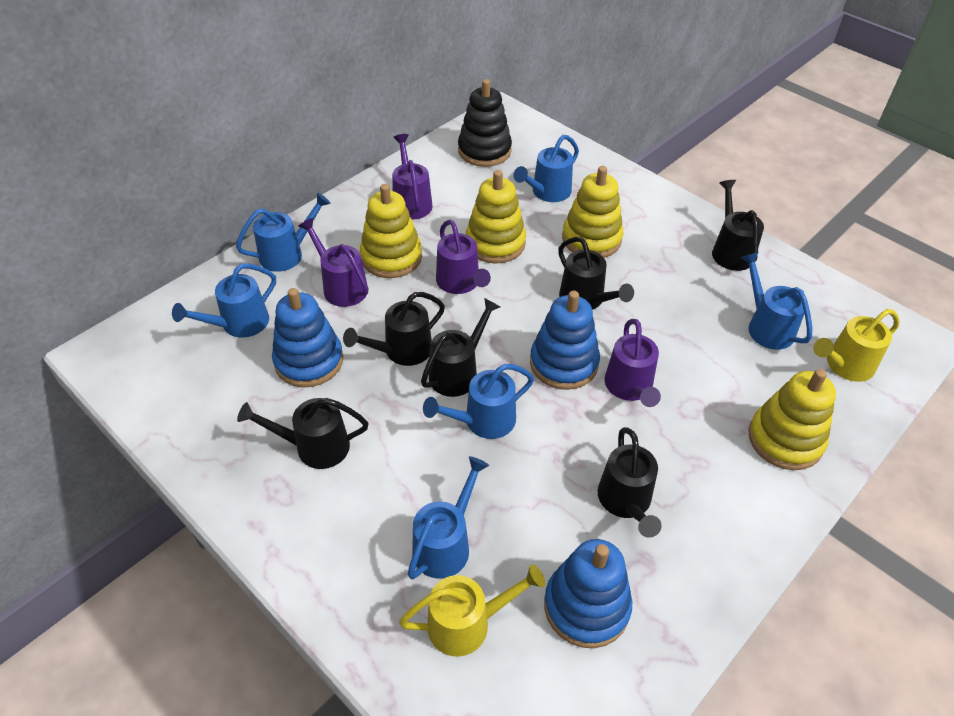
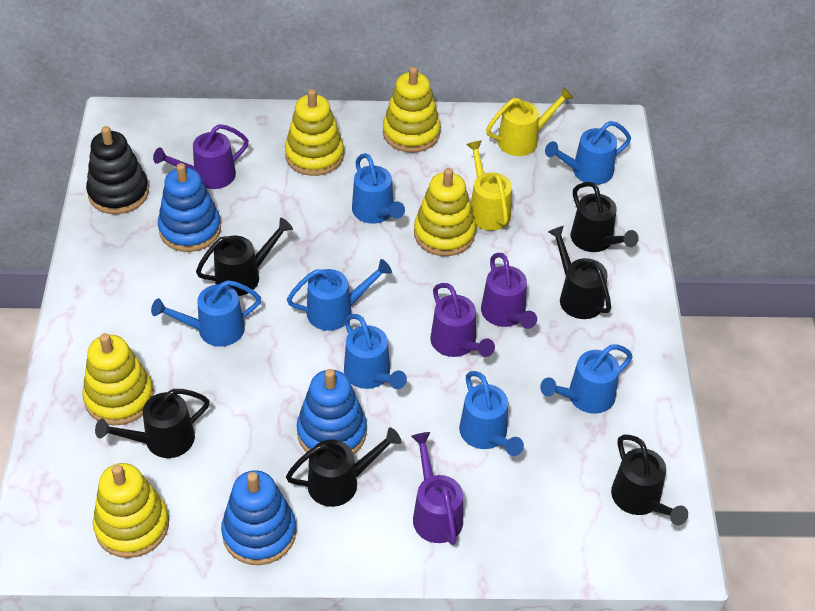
blue watering can: 6 -> 7
yellow stacking toy: 4 -> 5

